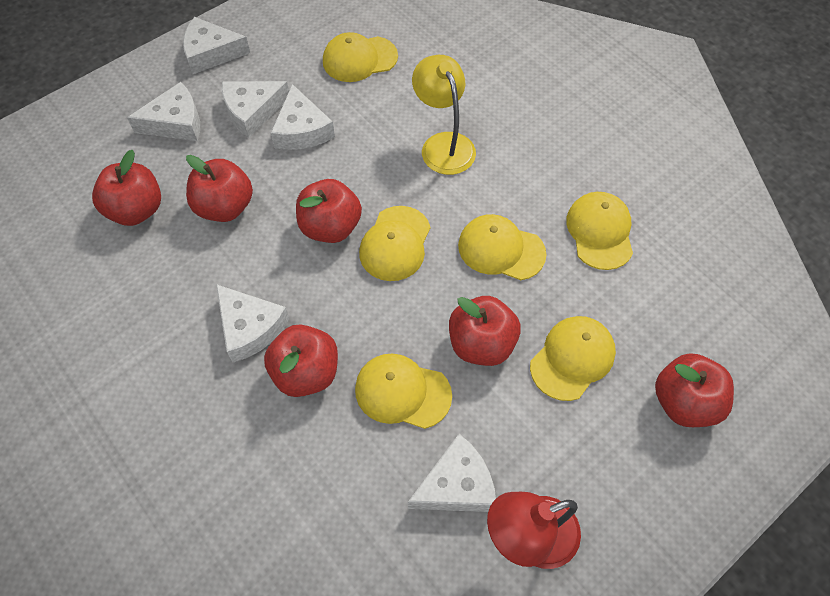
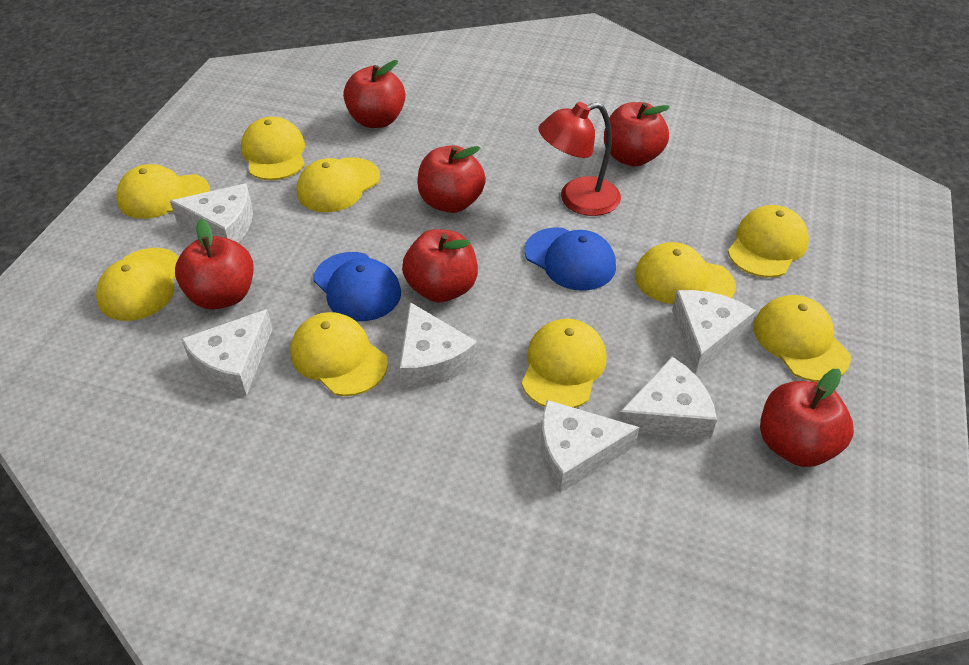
blue cap: 0 -> 2
yellow cap: 6 -> 9
yellow lamp: 1 -> 0

